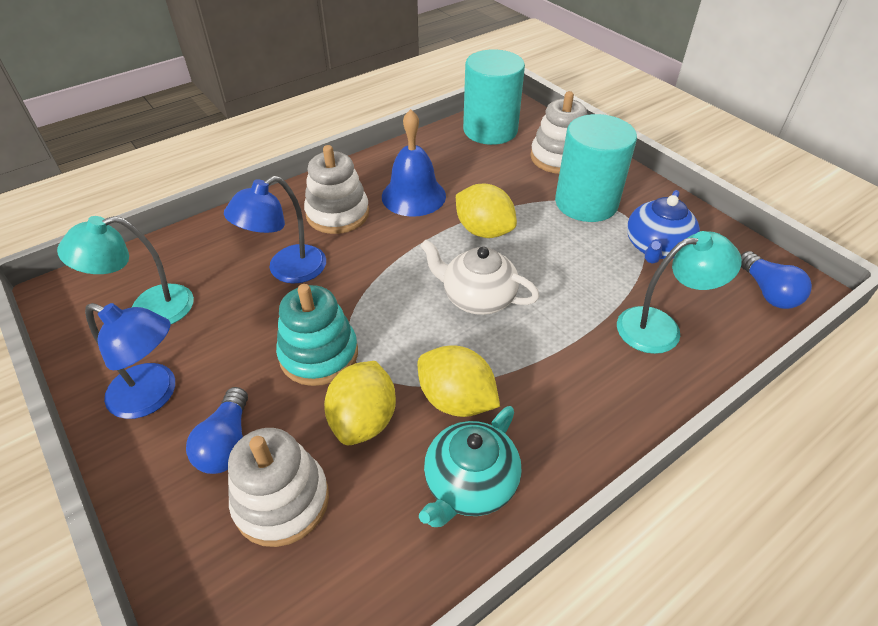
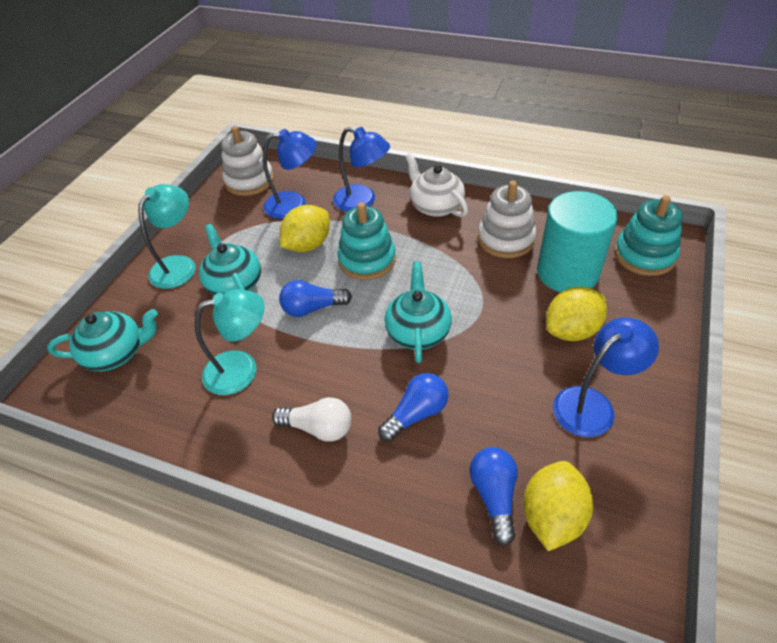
blue bell: 1 -> 0
blue lamp: 2 -> 3
blue light bulb: 2 -> 3
blue teapot: 1 -> 0
turquoise cylinder: 2 -> 1
turquoise stacking toy: 1 -> 2
turquoise teapot: 1 -> 3
white light bulb: 0 -> 1
white stacking toy: 3 -> 2

